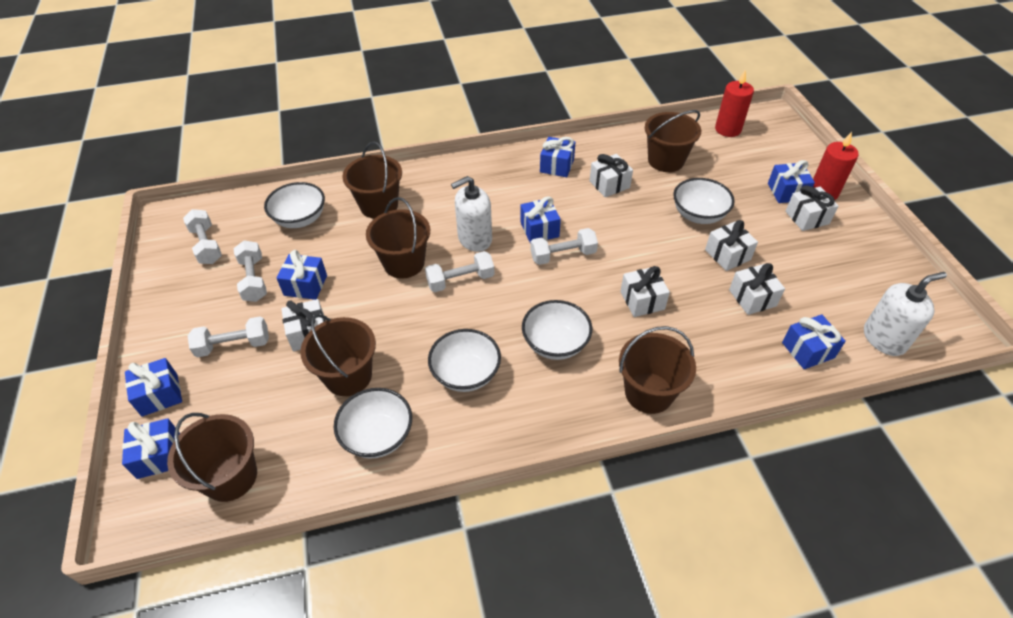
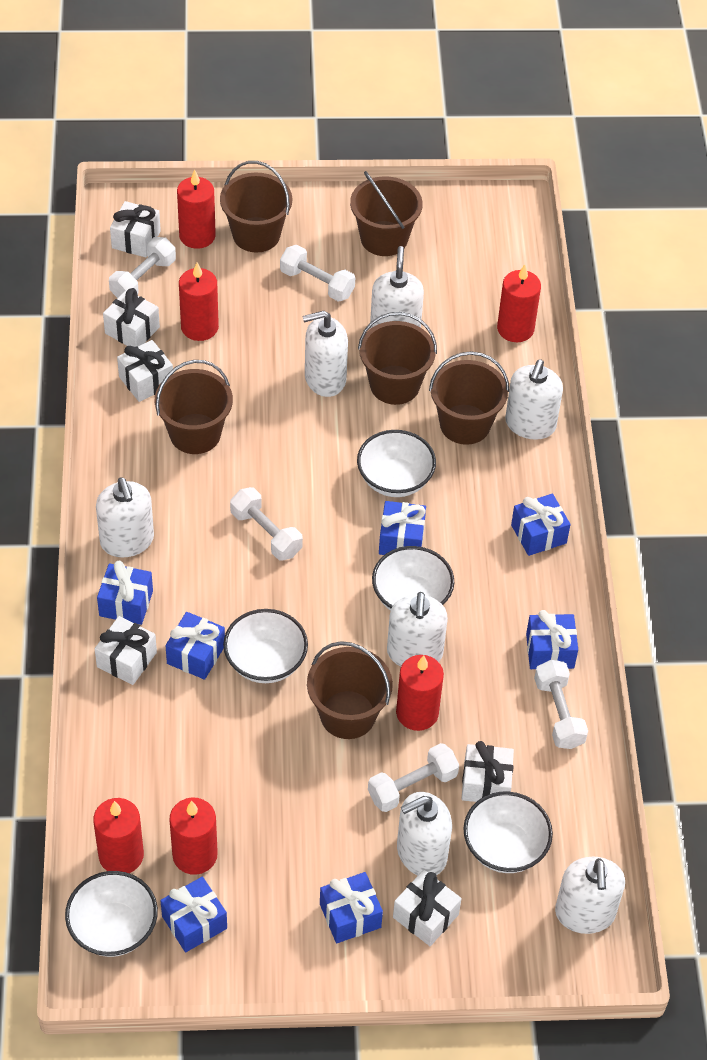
red candle: 2 -> 6
white soap dispenser: 2 -> 7

